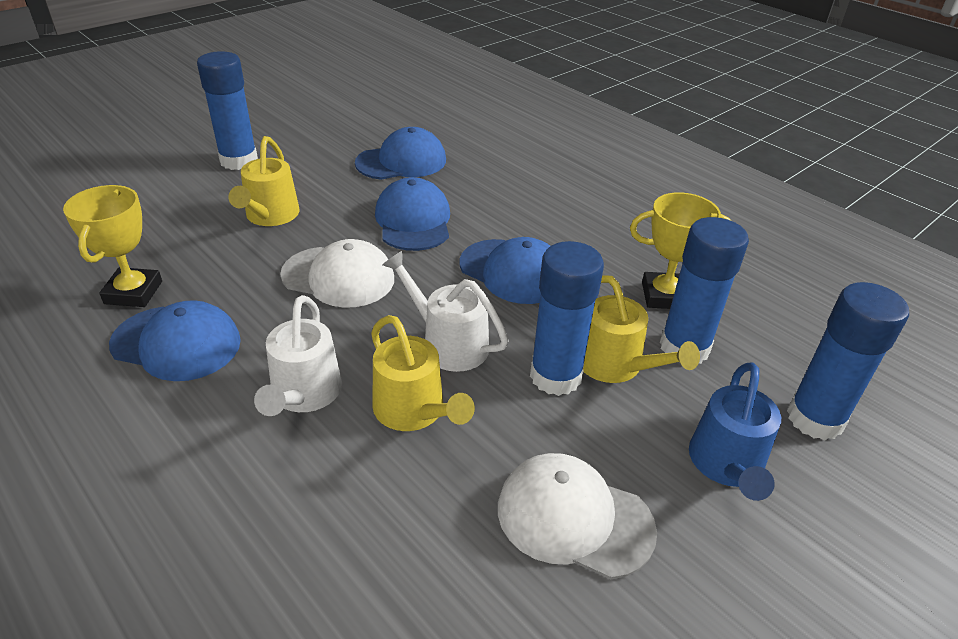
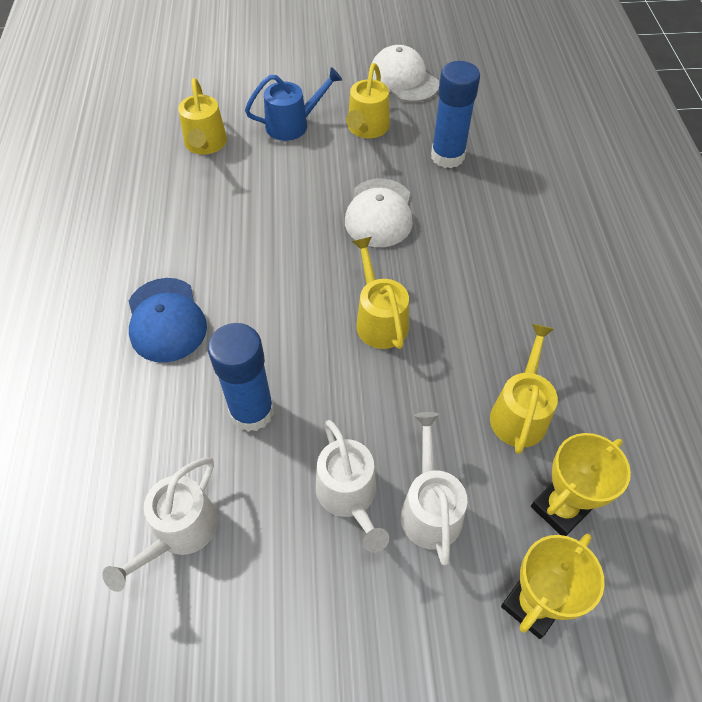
blue cap: 4 -> 1
blue glue stick: 4 -> 2
white watering can: 2 -> 3
yellow watering can: 3 -> 4

